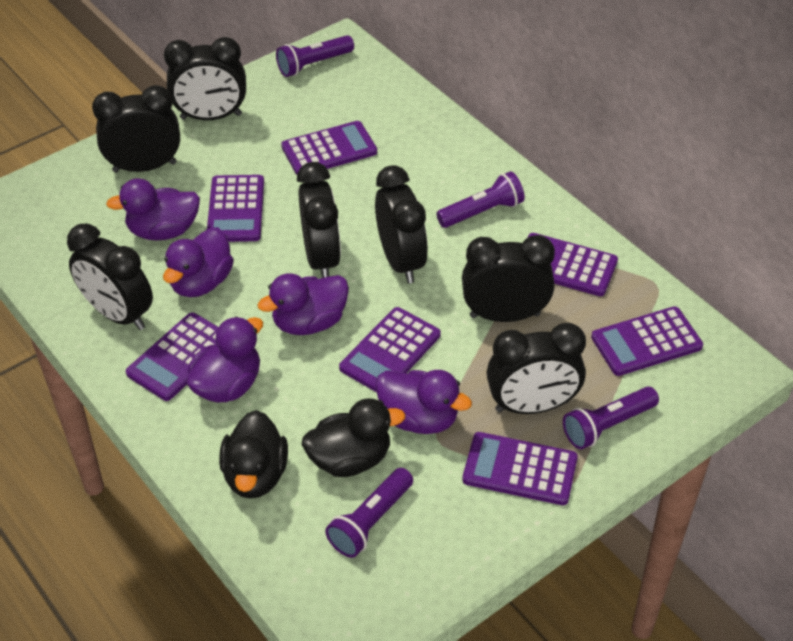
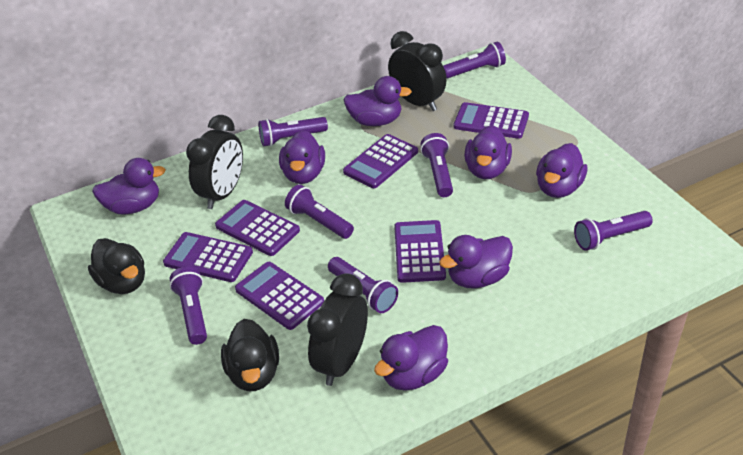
black clock: 7 -> 3
purple calculator: 7 -> 6
purple duck: 5 -> 7
purple flashlight: 4 -> 7

